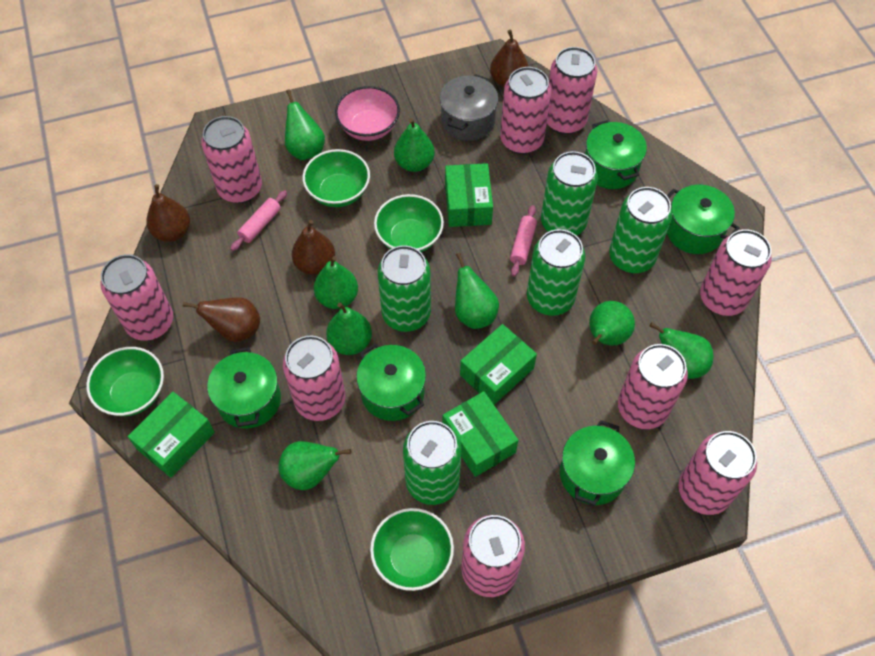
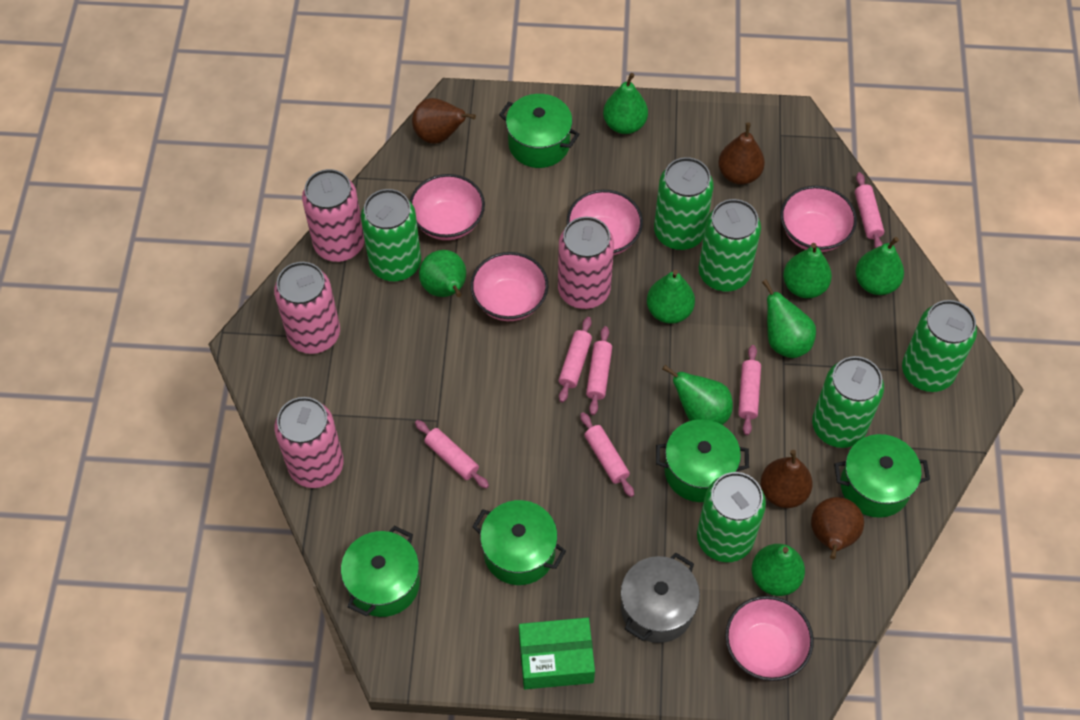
green bowl: 4 -> 0
green box: 4 -> 1
green can: 5 -> 6
pink bowl: 1 -> 5
pink can: 9 -> 4
pink rolling pin: 2 -> 6

